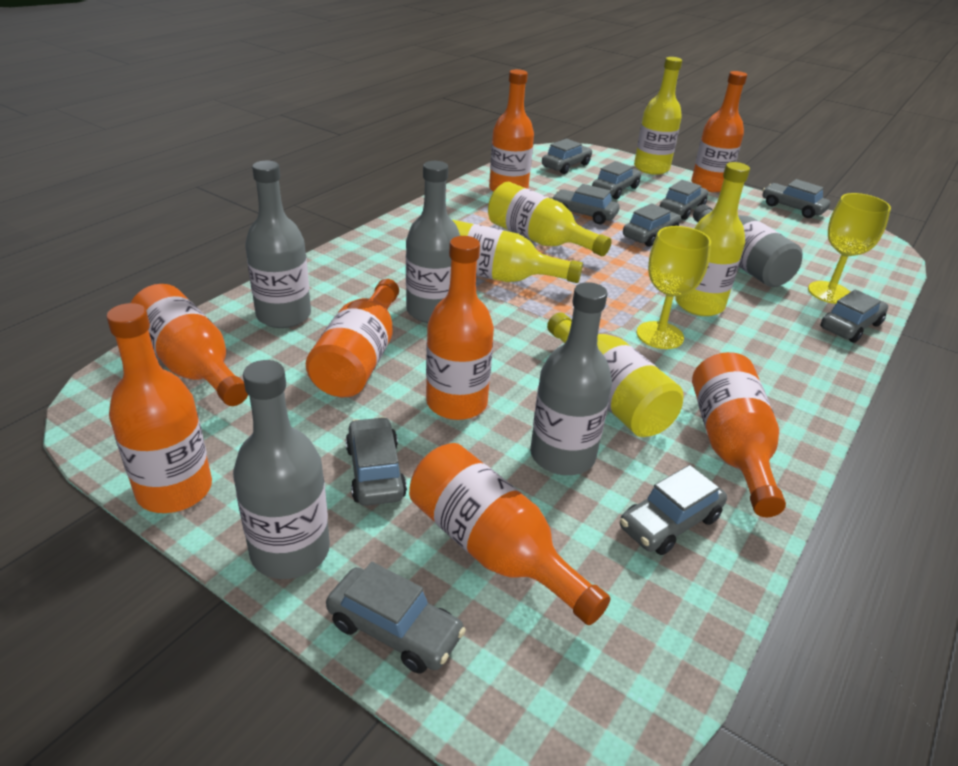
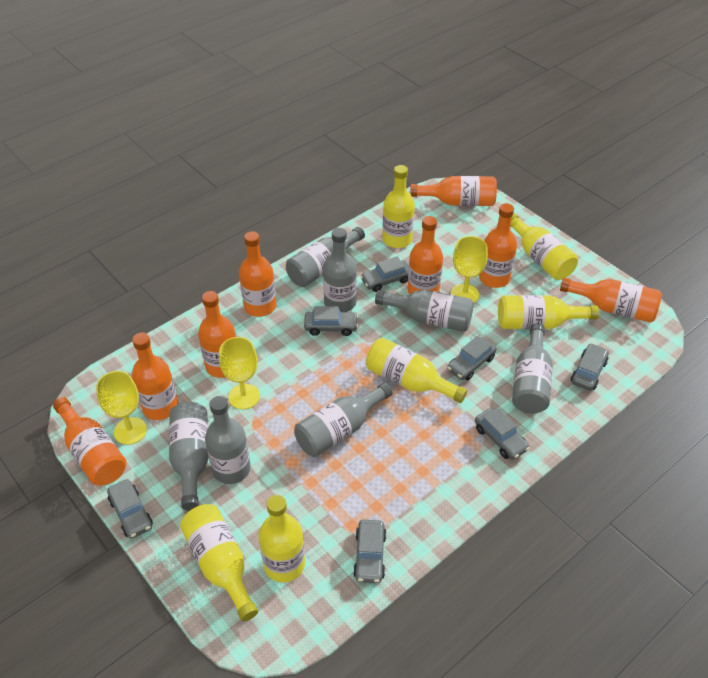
grey bottle: 5 -> 7
grey car: 10 -> 7
yellow bottle: 5 -> 6
yellow goblet: 2 -> 3

